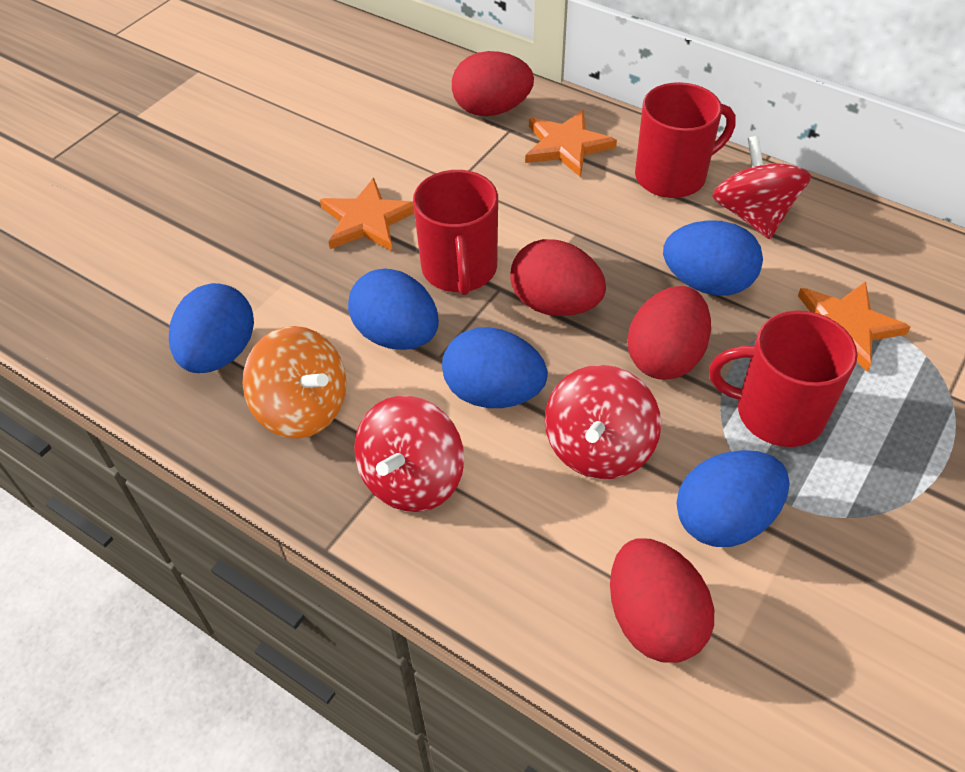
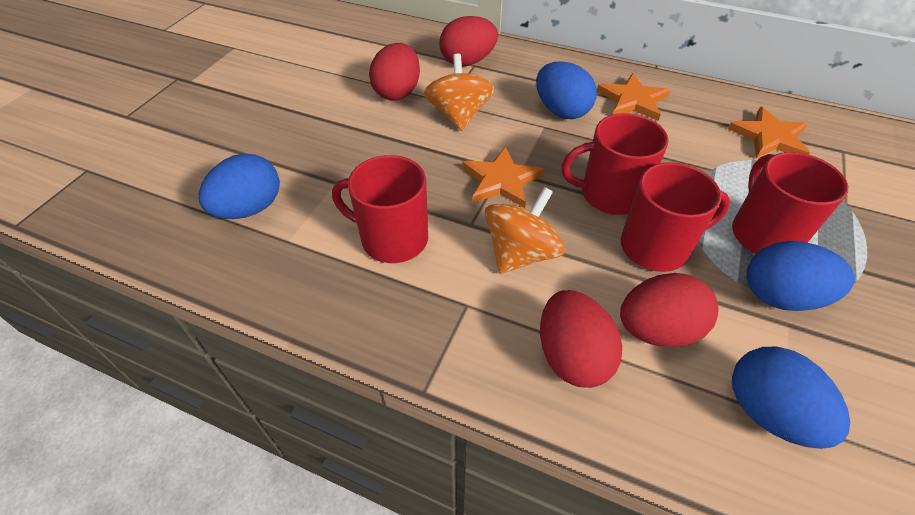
blue egg: 5 -> 4
orange spinning top: 1 -> 2
red mug: 3 -> 4
red spinning top: 3 -> 0

